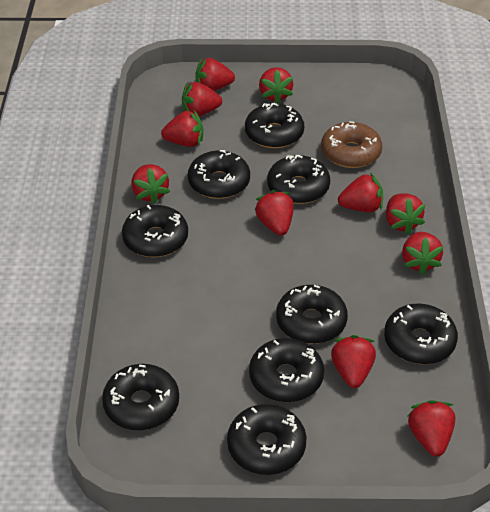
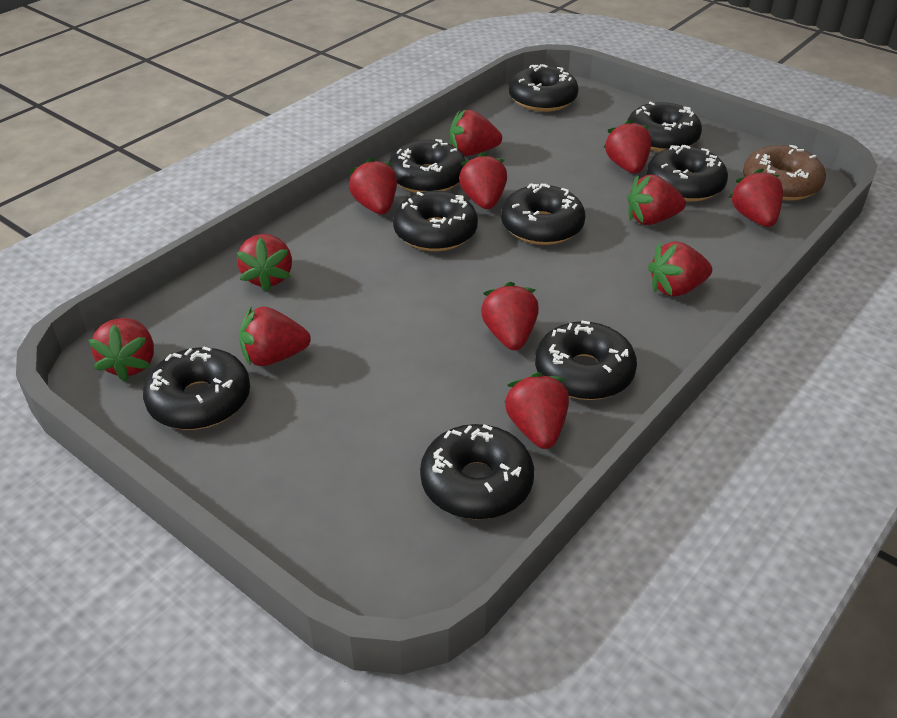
red strawberry: 11 -> 12

